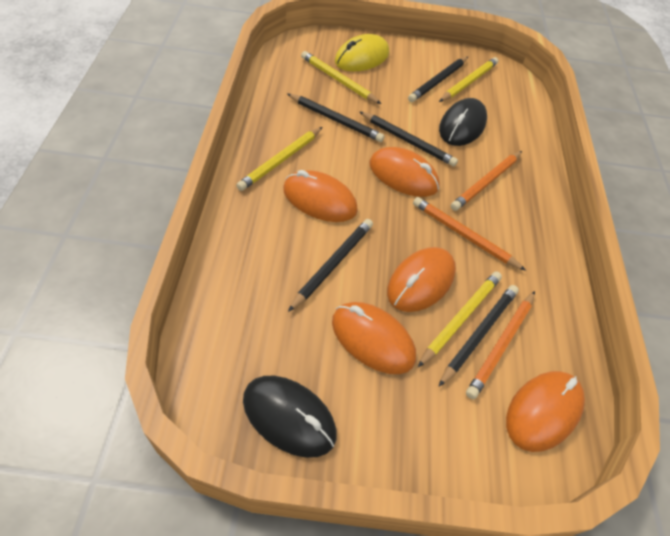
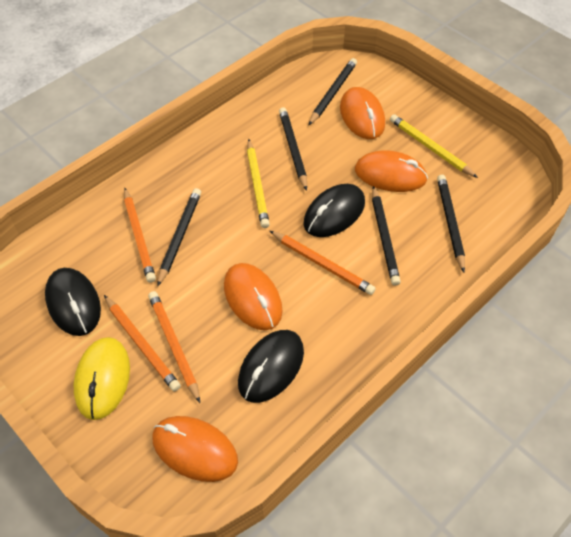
black mouse: 2 -> 3
orange mouse: 5 -> 4
orange pencil: 3 -> 4
yellow pencil: 4 -> 2

